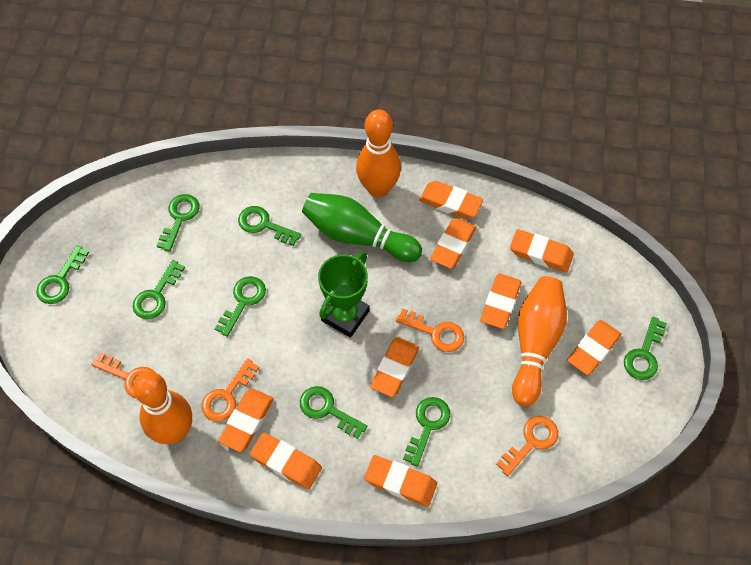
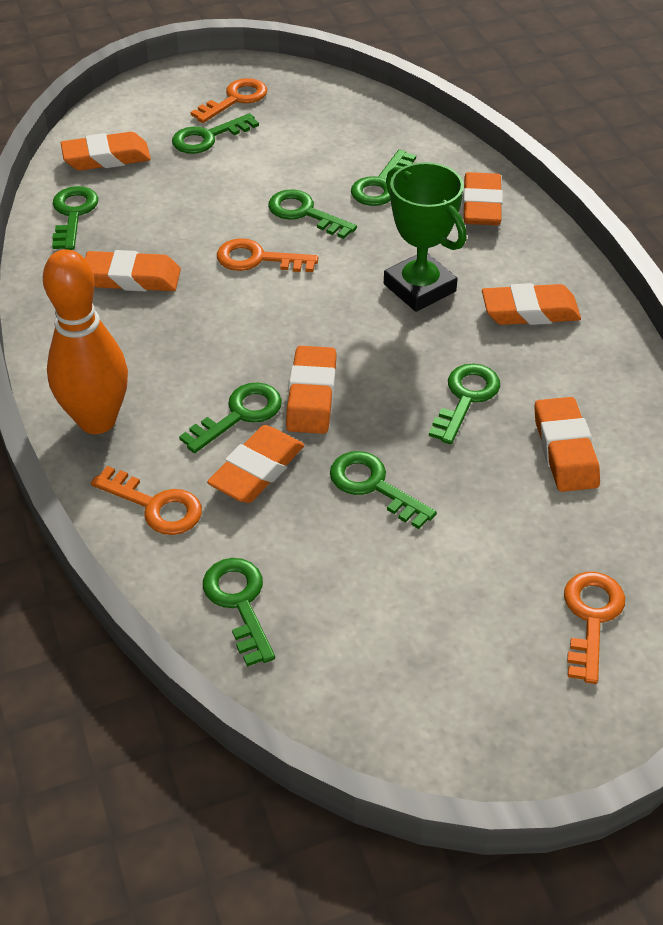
green bowling pin: 1 -> 0
orange bowling pin: 3 -> 1
orange eraser: 9 -> 7

